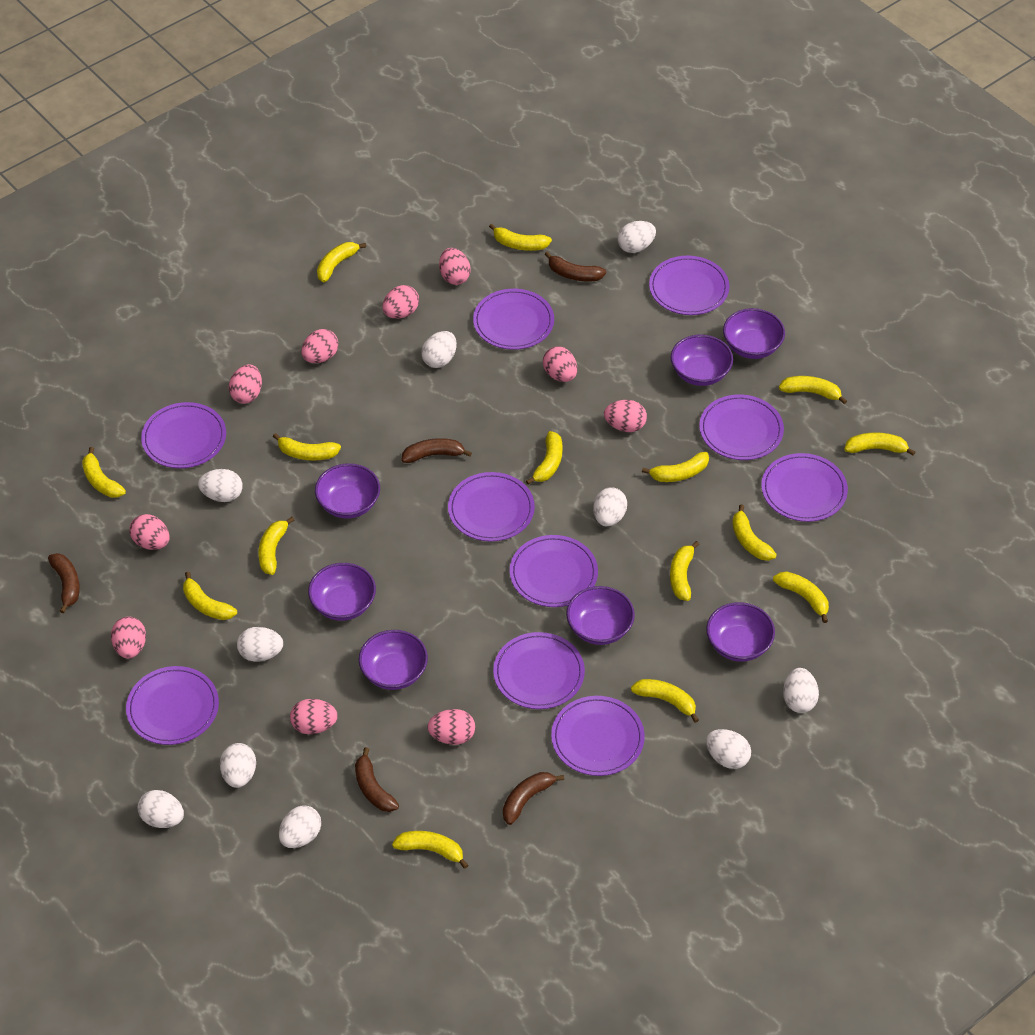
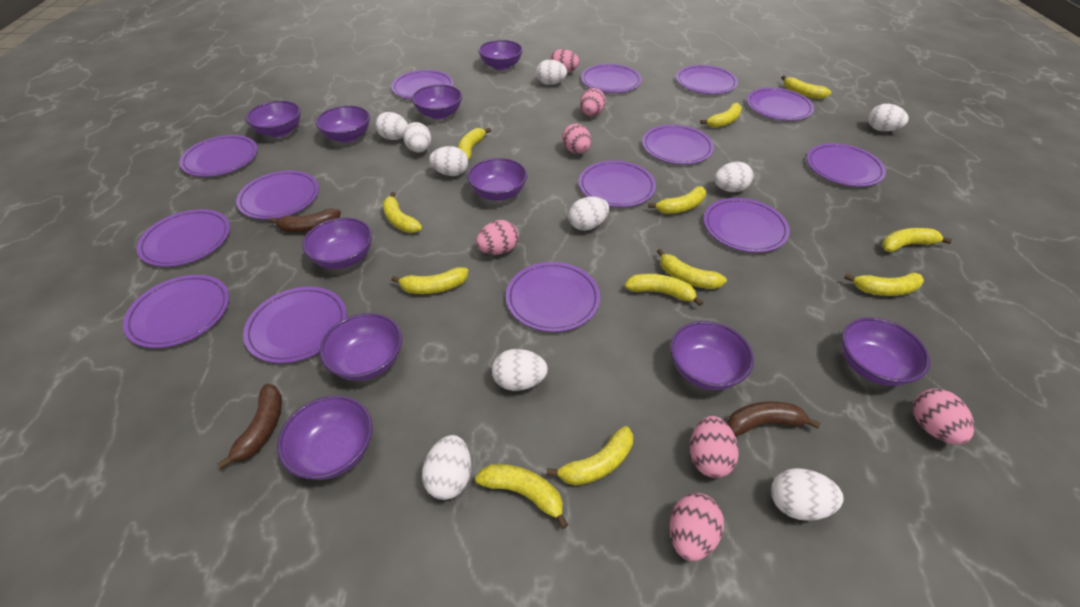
brown banana: 5 -> 3
pink egg: 10 -> 7
purple bowl: 7 -> 10
purple plate: 10 -> 14
yellow banana: 15 -> 12

